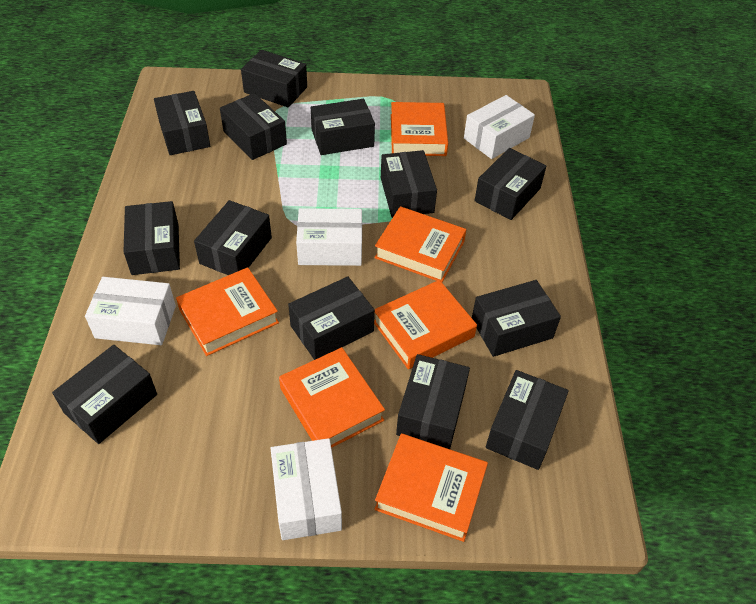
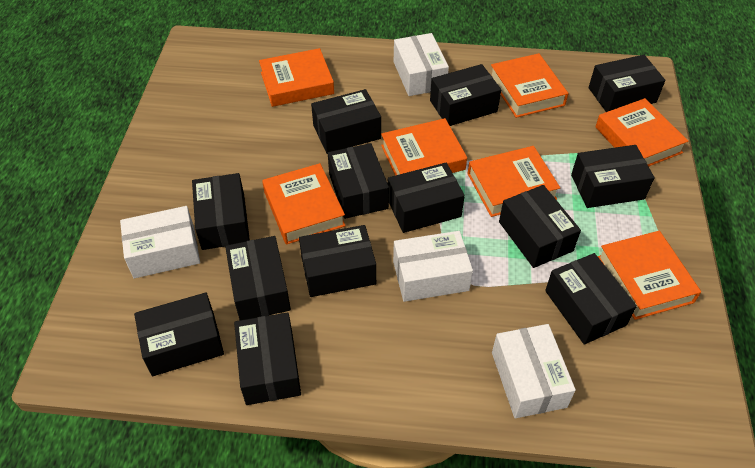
orange book: 6 -> 7

